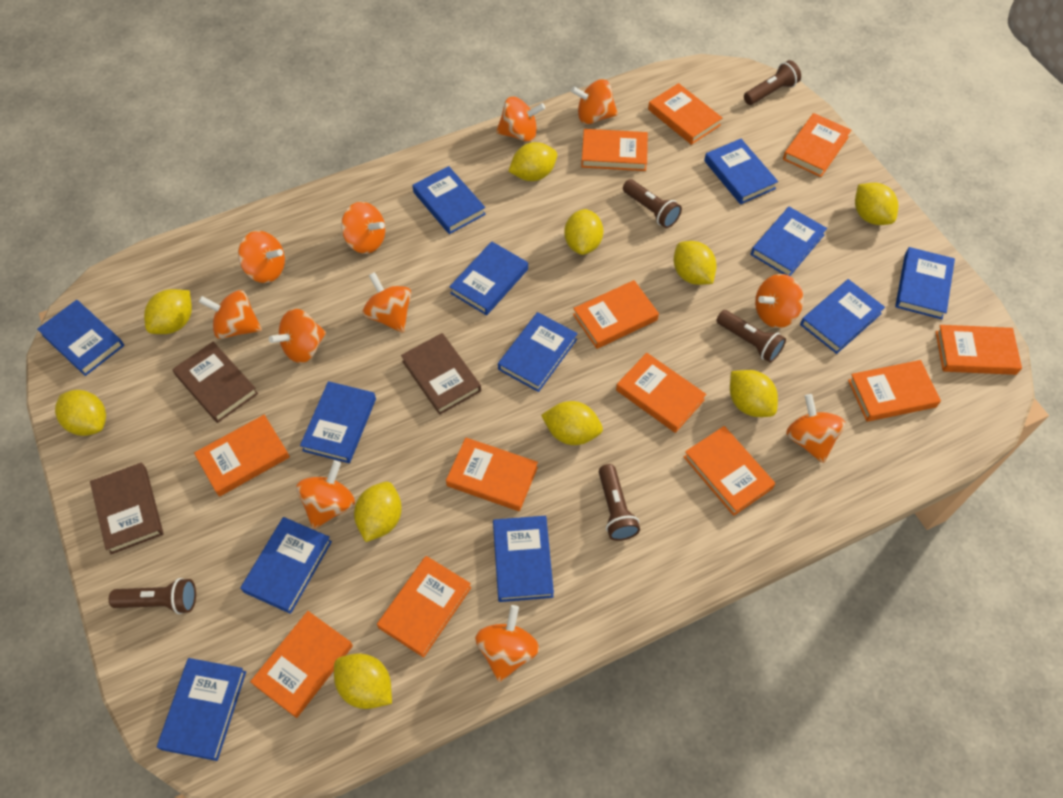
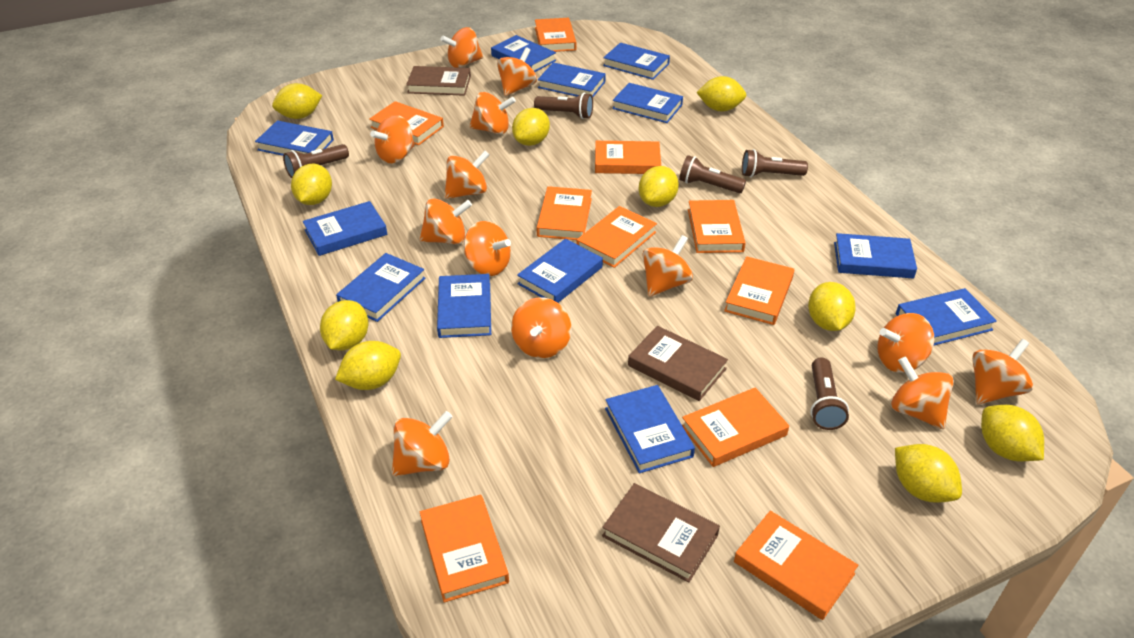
orange book: 12 -> 10
orange spinning top: 11 -> 13

